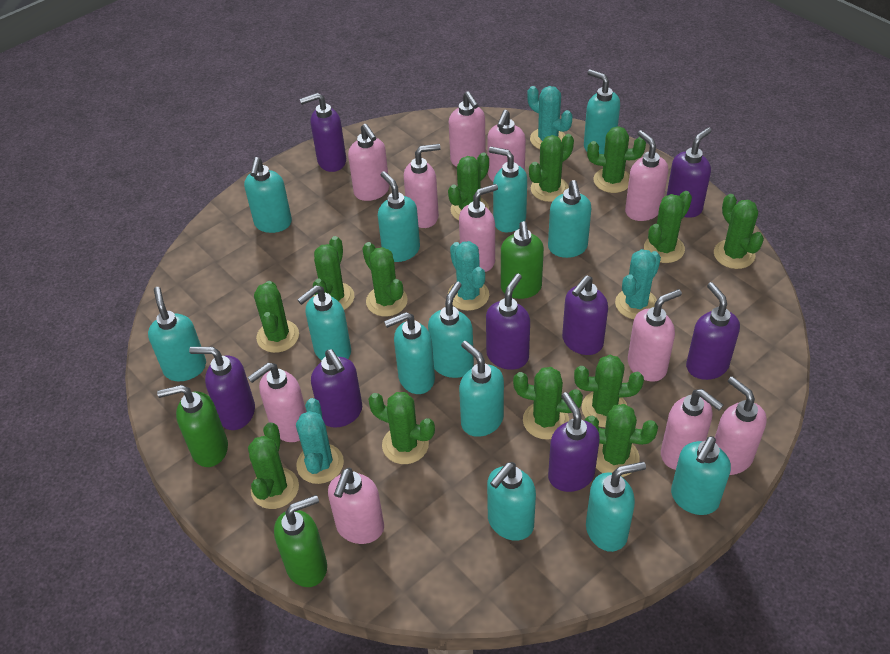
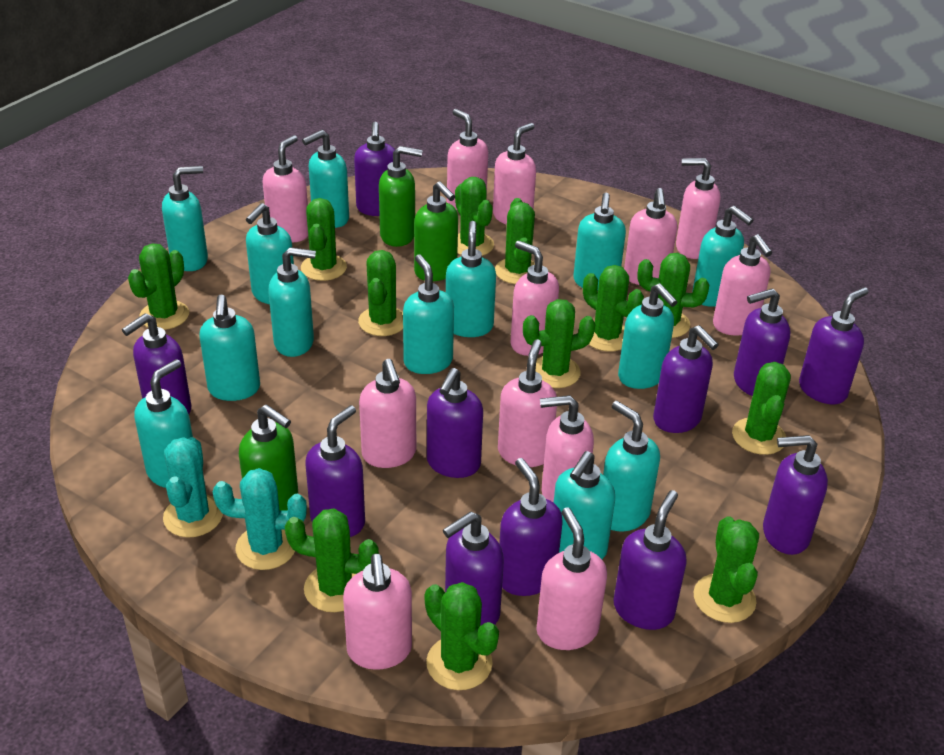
green cactus: 13 -> 12
pink soap dispenser: 11 -> 12
purple soap dispenser: 8 -> 11
turquoise cactus: 4 -> 2

